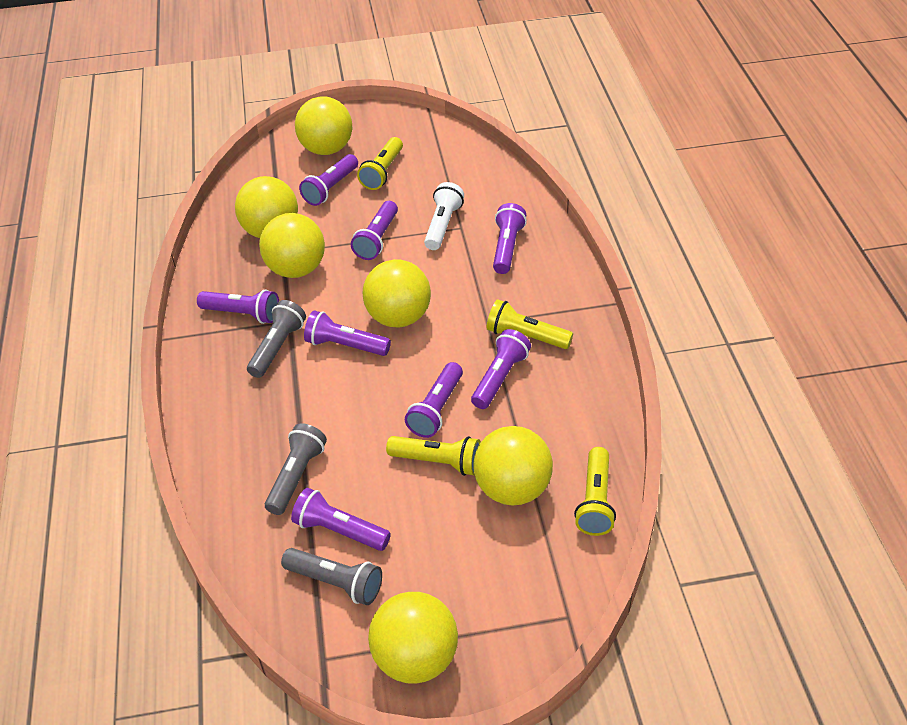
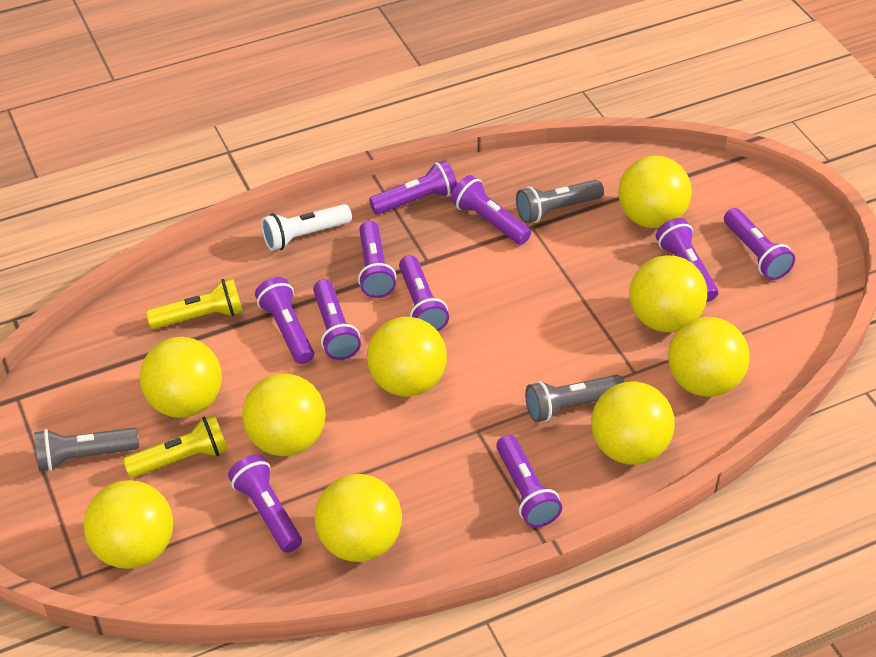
purple flashlight: 8 -> 10
yellow ball: 6 -> 9
yellow flashlight: 4 -> 2

